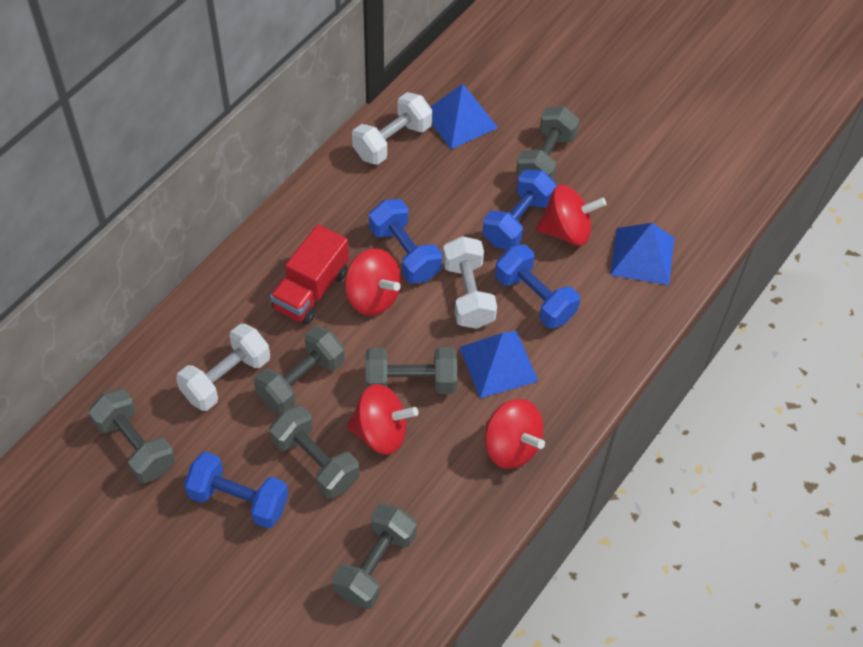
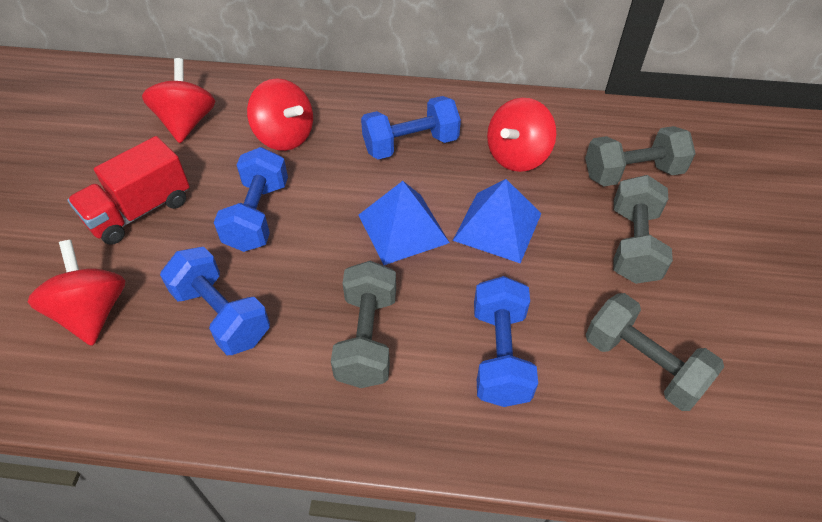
blue pyramid: 3 -> 2
grey dumbbell: 6 -> 4
white dumbbell: 3 -> 0

